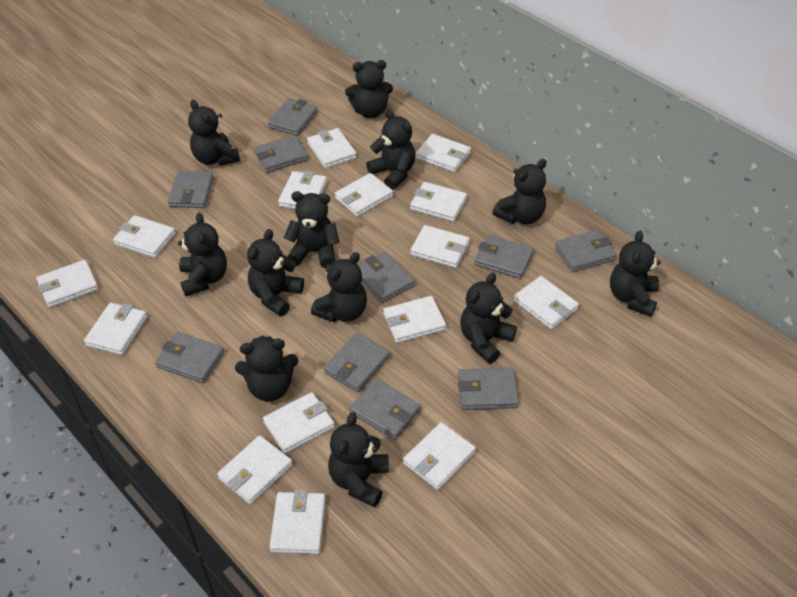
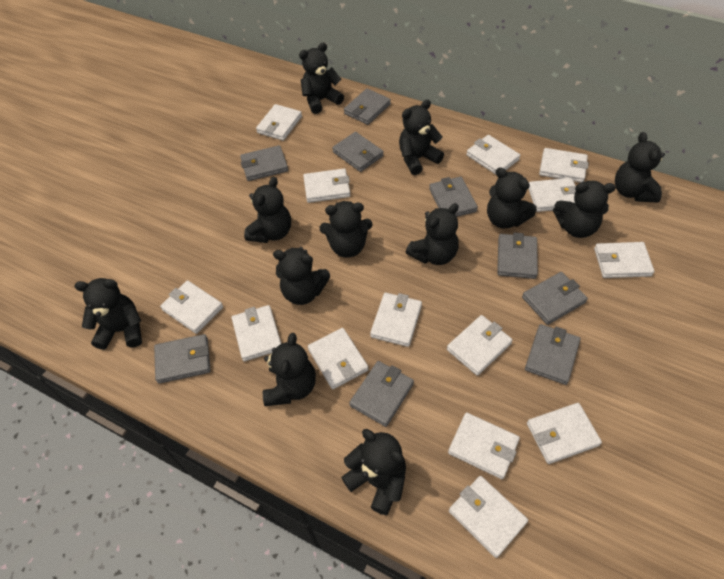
grey wallet: 10 -> 9
white wallet: 15 -> 14

